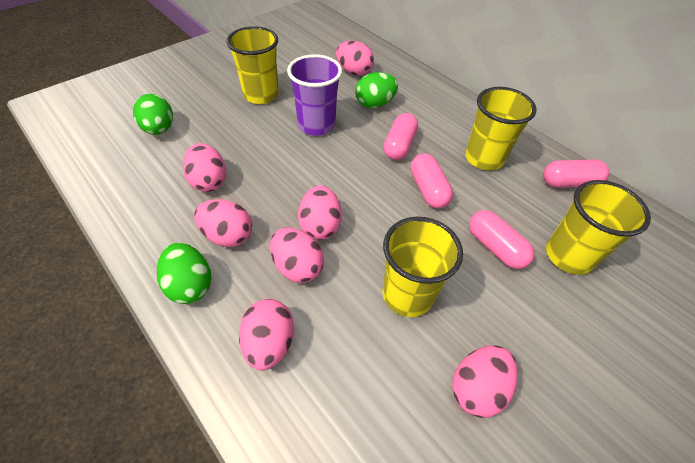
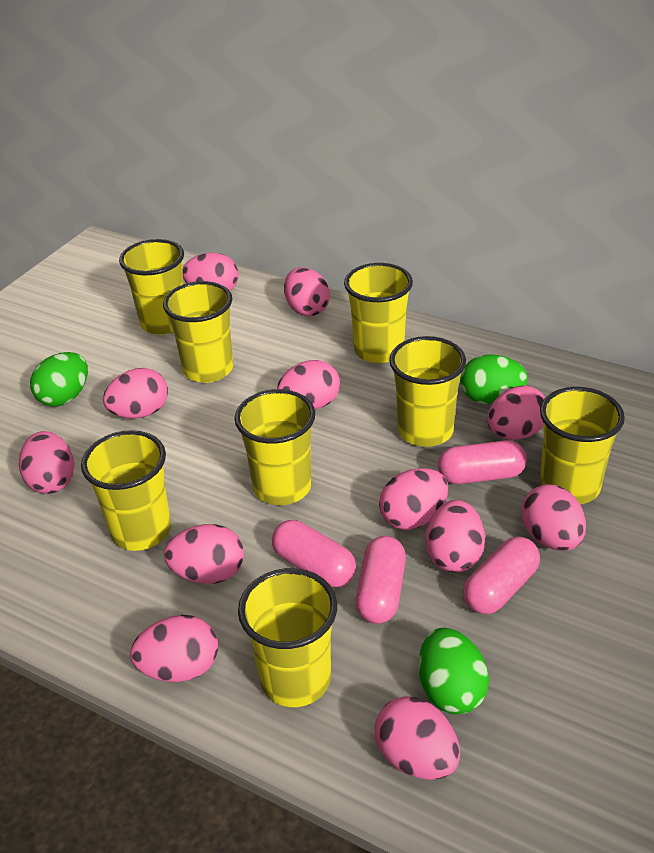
pink egg: 7 -> 12
purple cup: 1 -> 0
yellow cup: 4 -> 8

